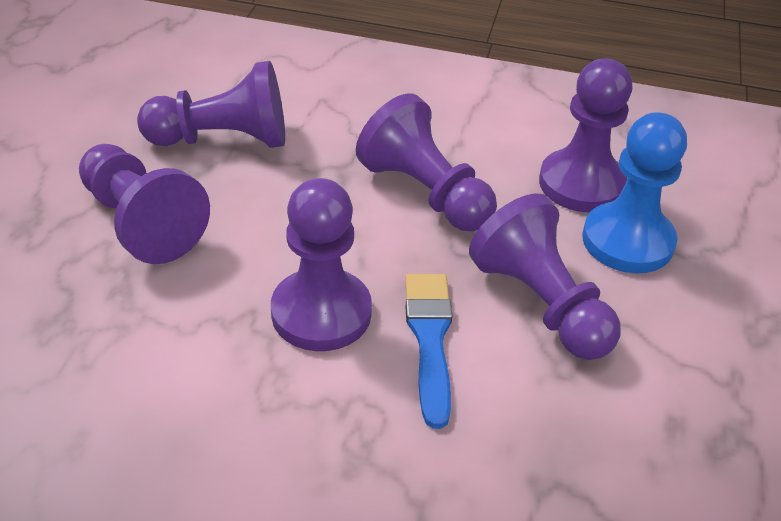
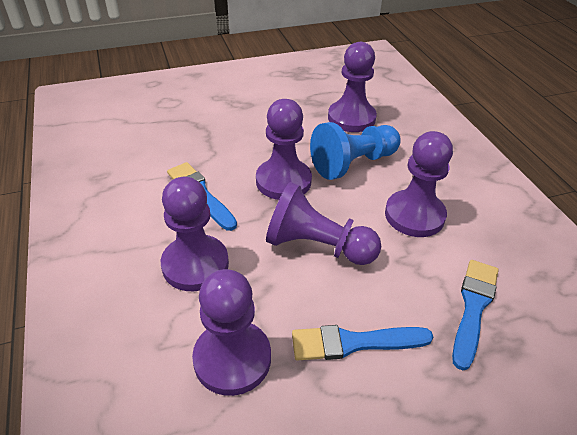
blue brush: 1 -> 3

